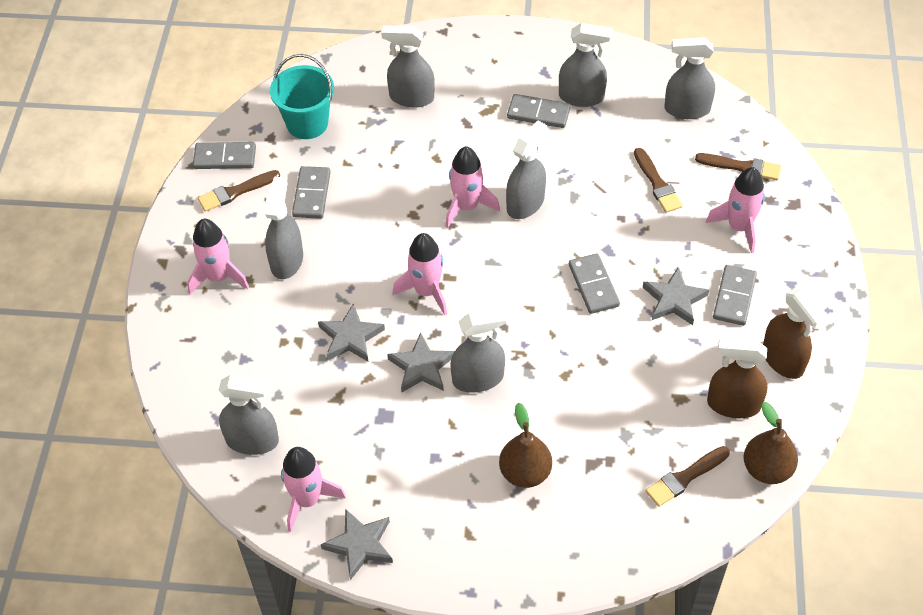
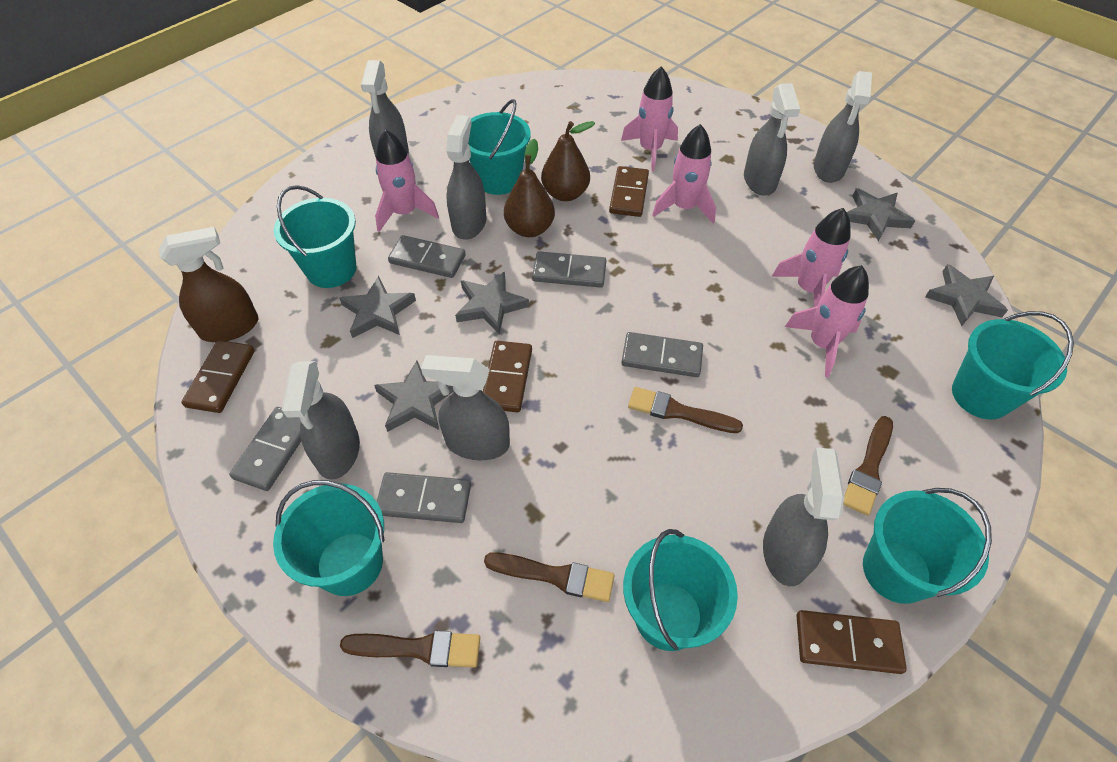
brown domino: 0 -> 4
brown spray bottle: 2 -> 1
grey star: 4 -> 5
turquoise bucket: 1 -> 6

